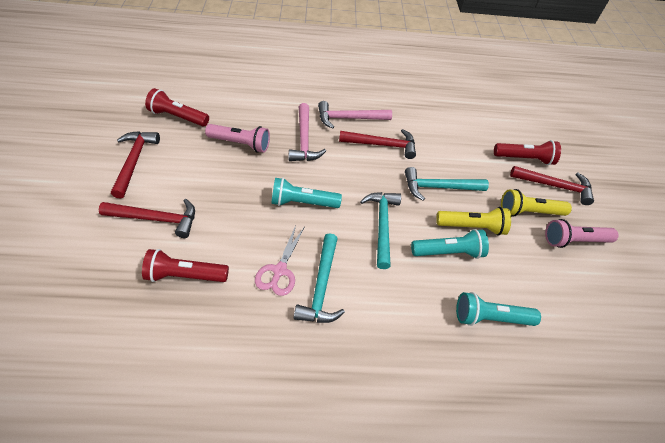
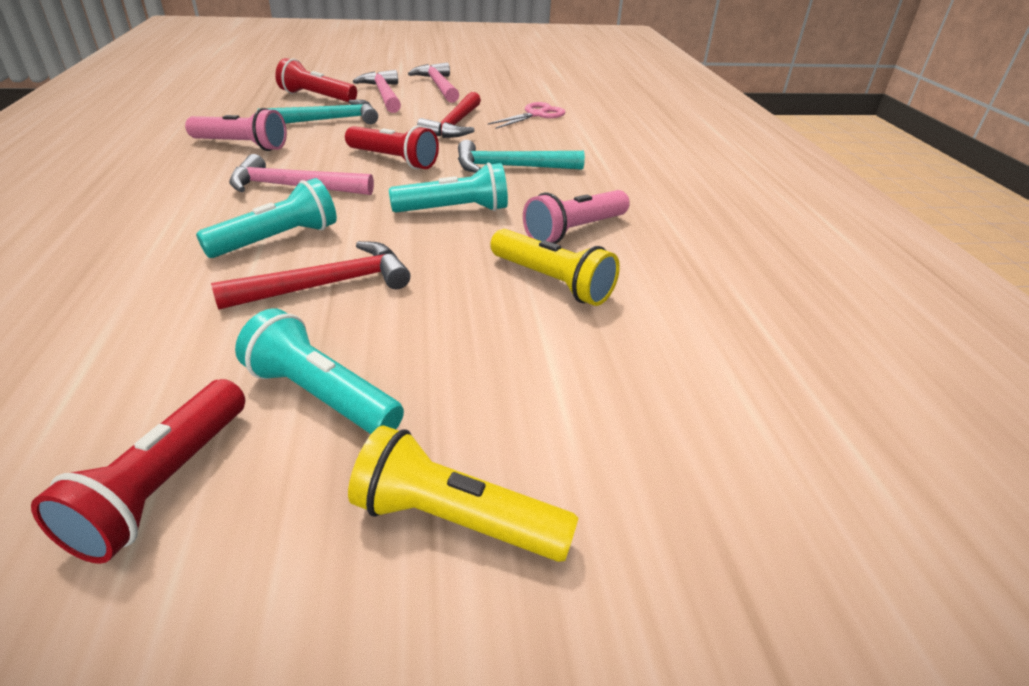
pink hammer: 2 -> 3
red hammer: 4 -> 2
turquoise hammer: 3 -> 2

